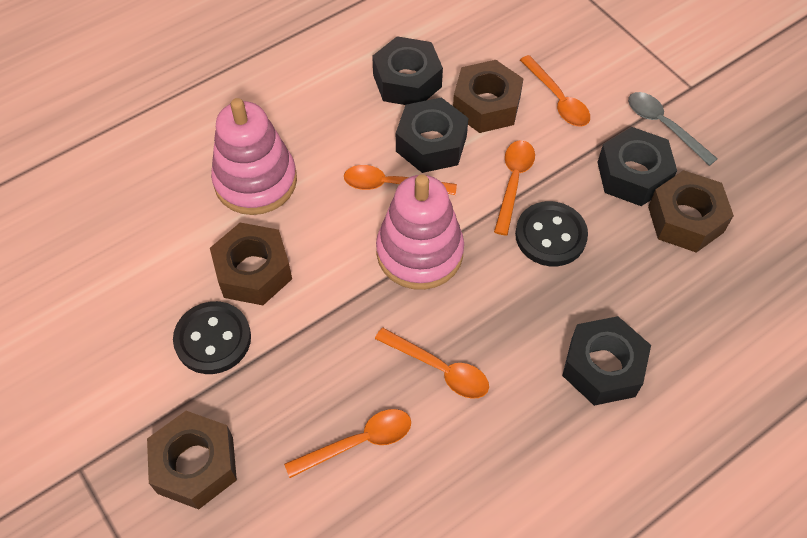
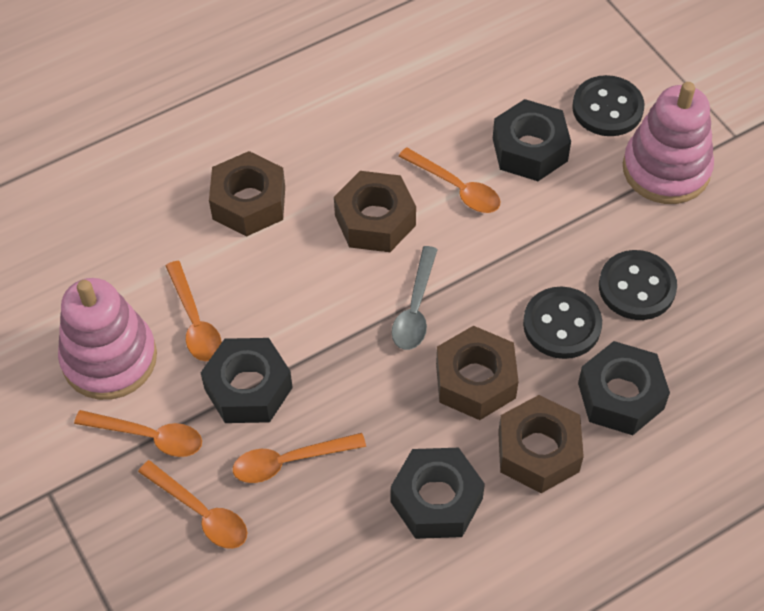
black button: 2 -> 3

